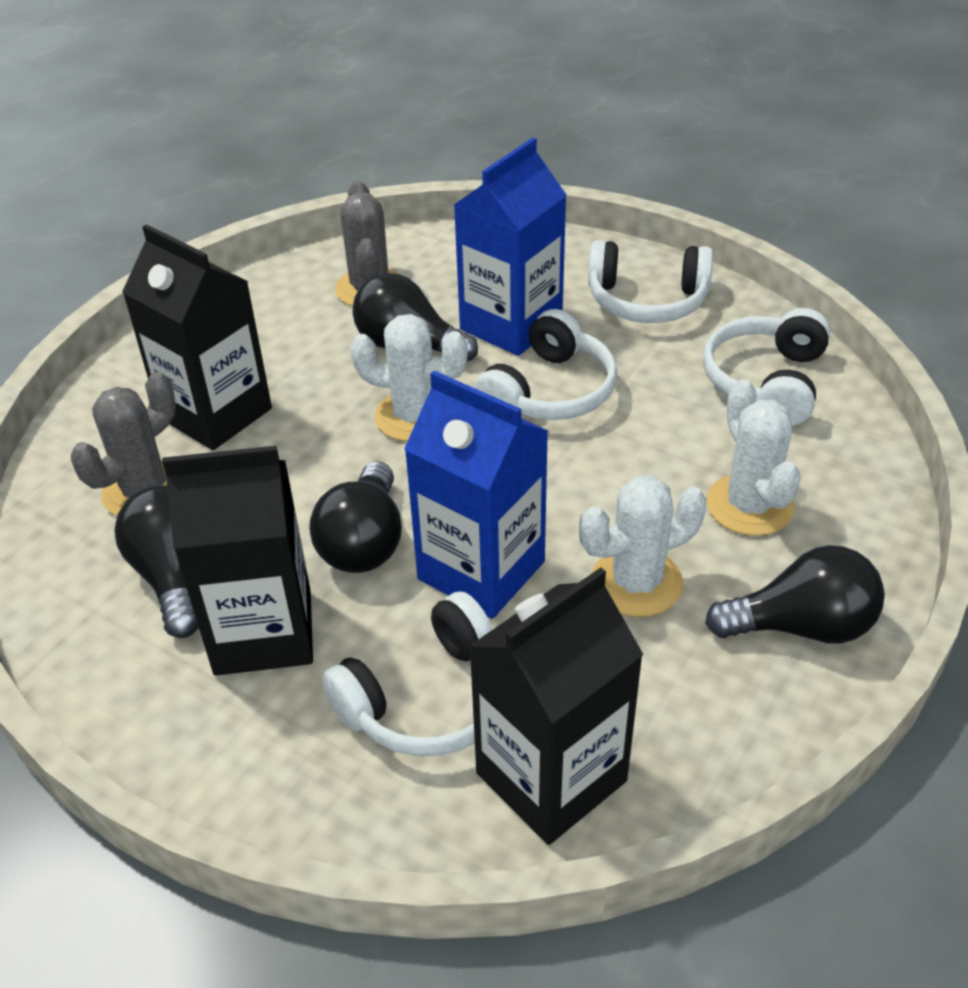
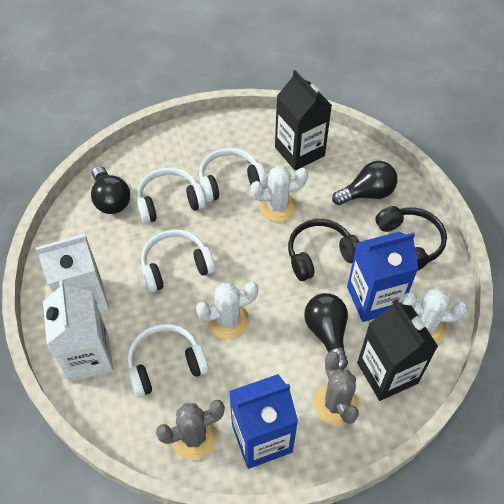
black carton: 3 -> 2
black headphones: 0 -> 2
black light bulb: 4 -> 3
white carton: 0 -> 2

